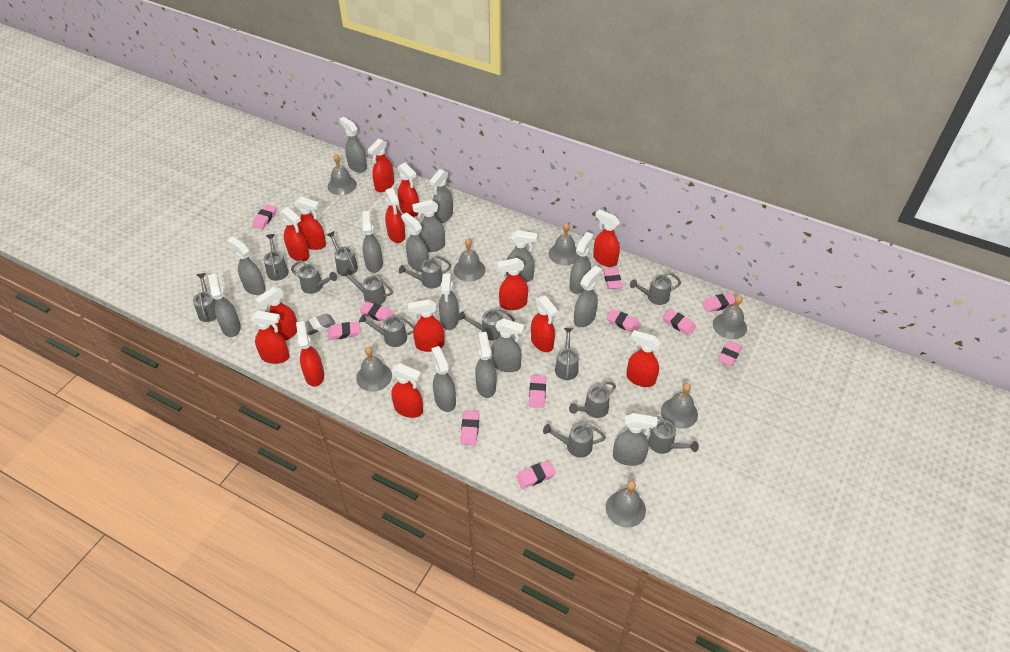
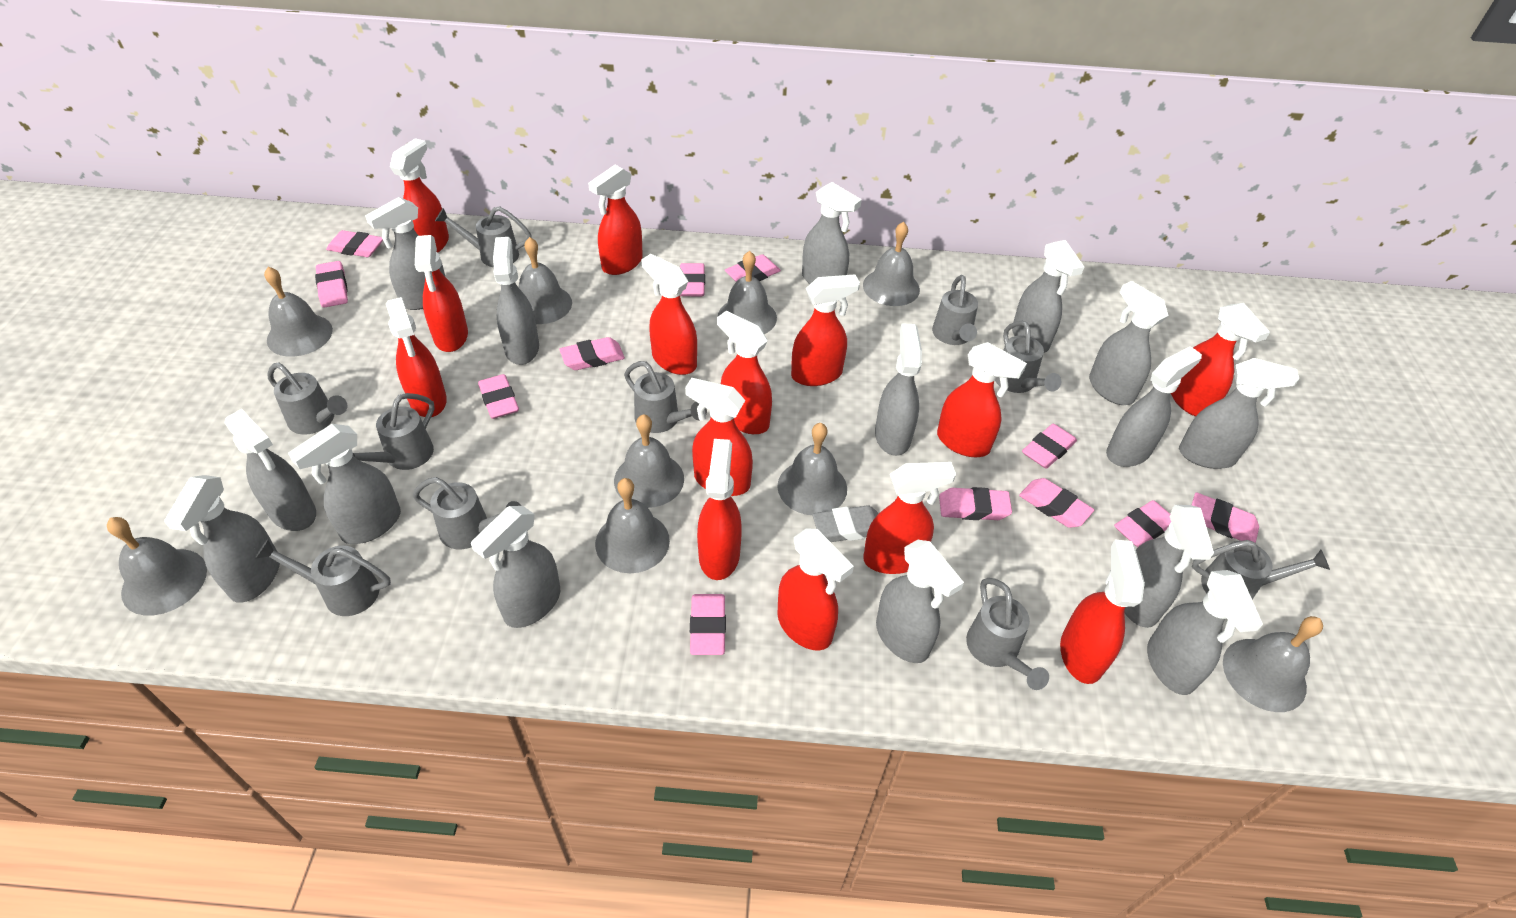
grey bell: 7 -> 9
grey watering can: 13 -> 10
pink eraser: 11 -> 12

